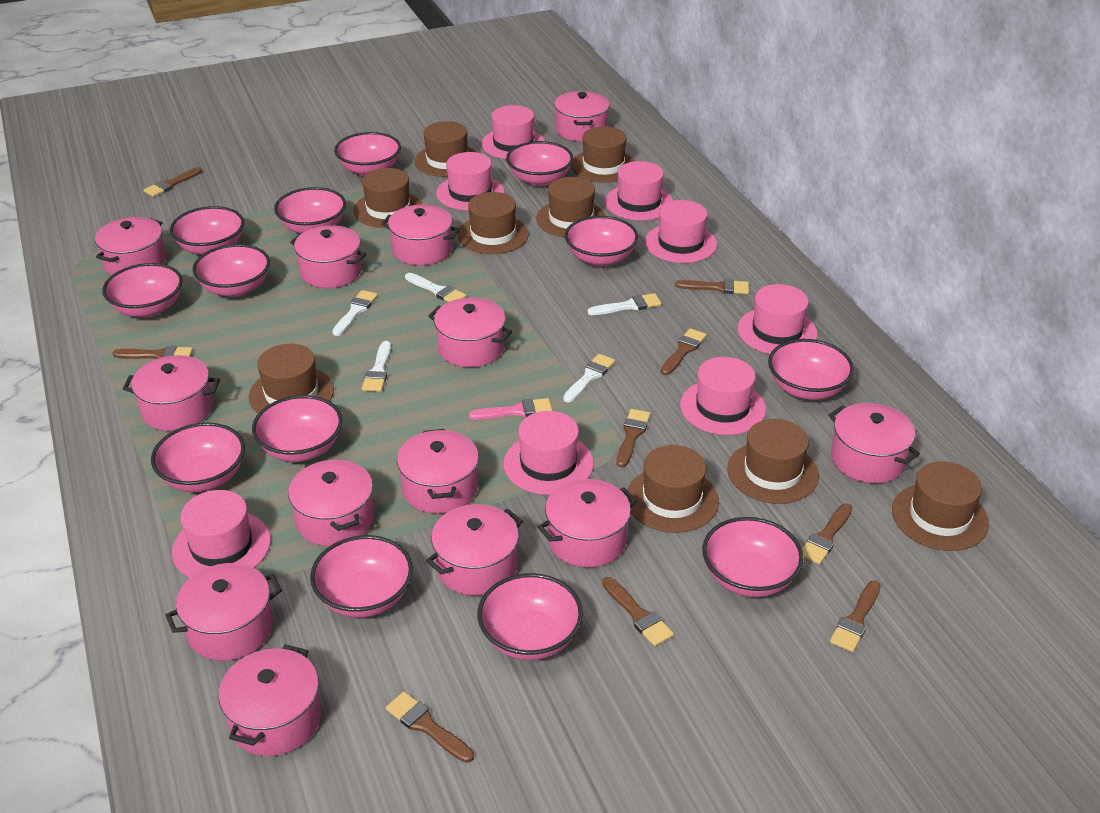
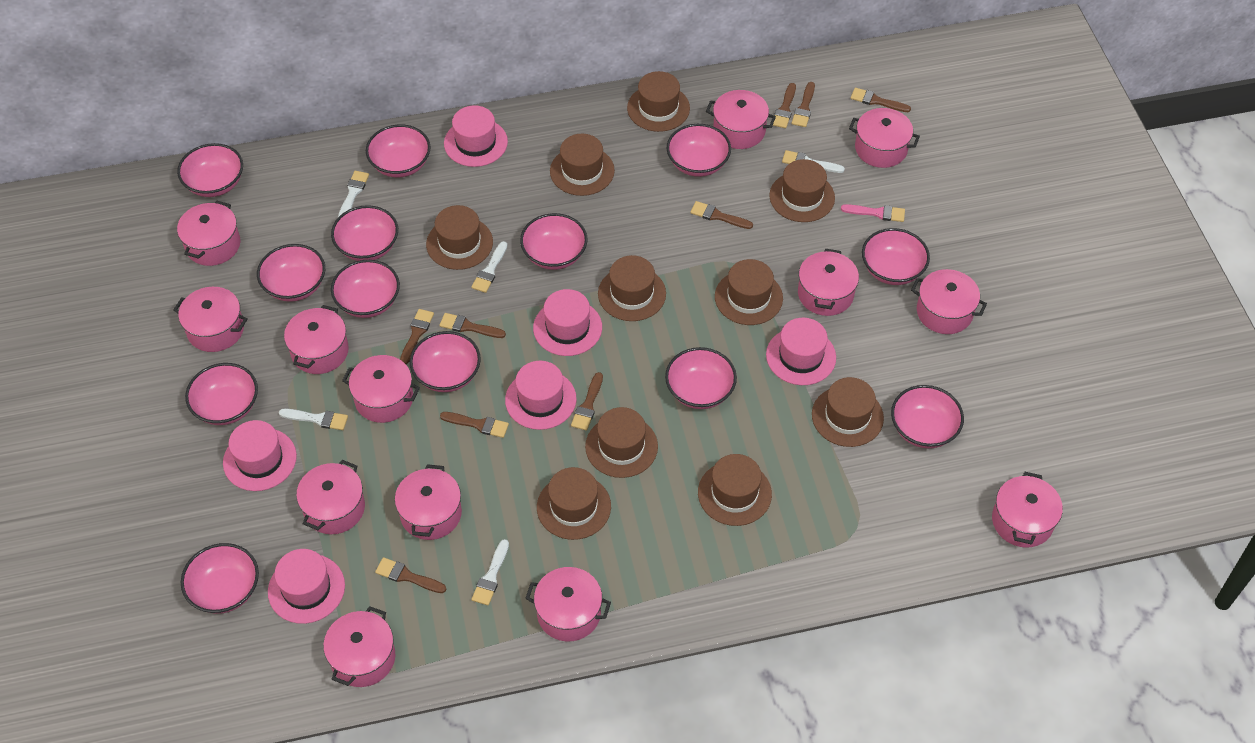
brown hat: 9 -> 10
pink hat: 8 -> 6

